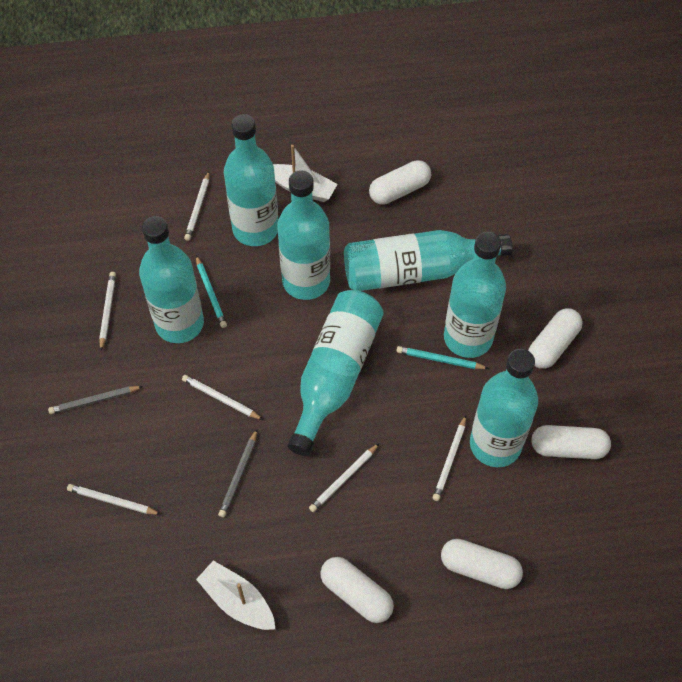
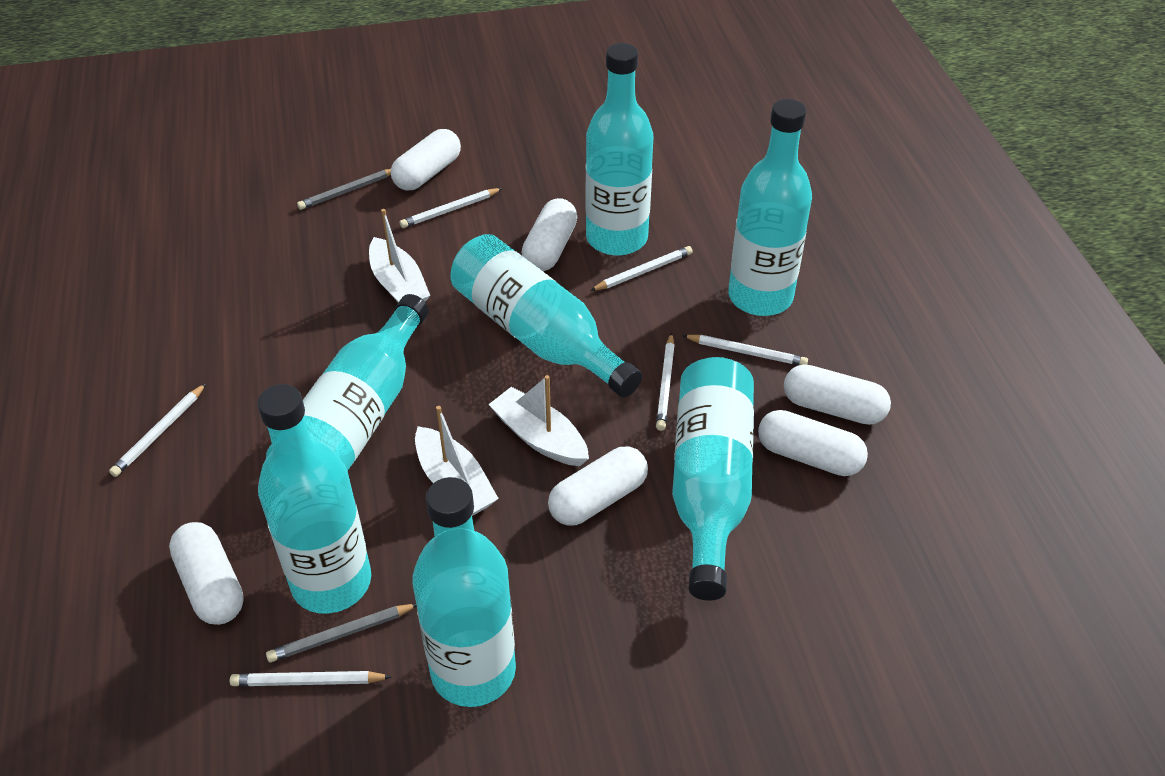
turquoise pencil: 2 -> 0
white boat: 2 -> 3
white capsule: 5 -> 6

